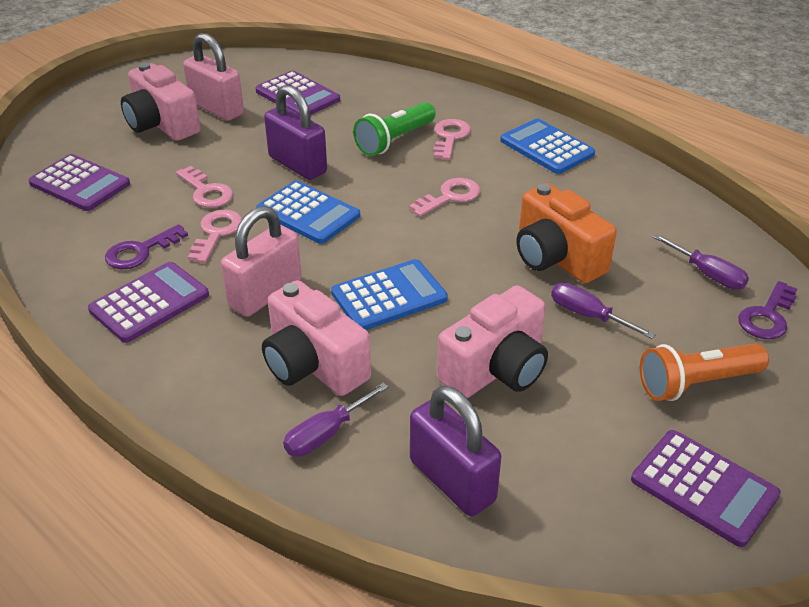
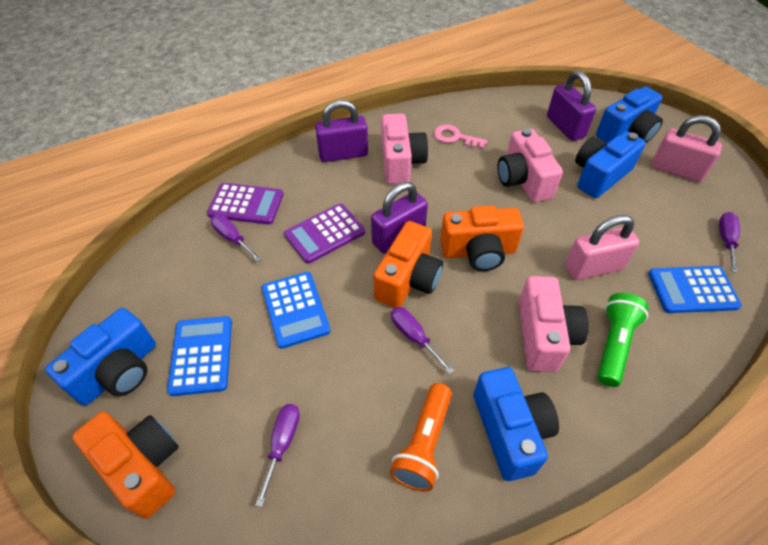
blue camera: 0 -> 4
orange camera: 1 -> 3
pink key: 4 -> 1
purple calculator: 4 -> 2
purple key: 2 -> 0
purple padlock: 2 -> 3
purple screwdriver: 3 -> 4

